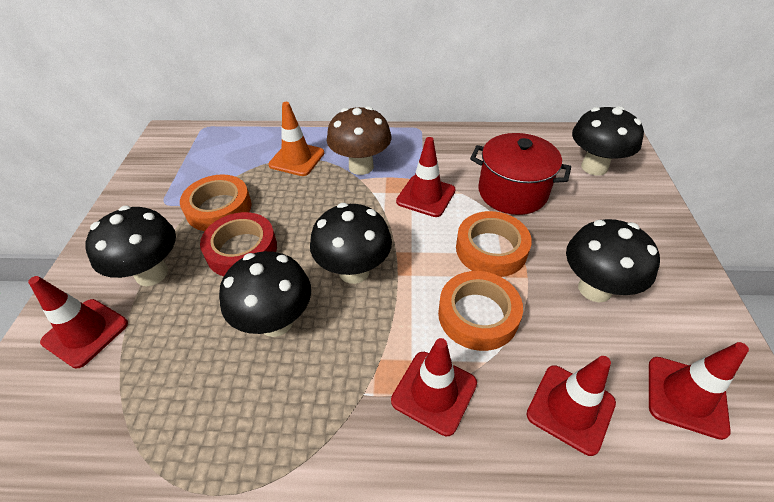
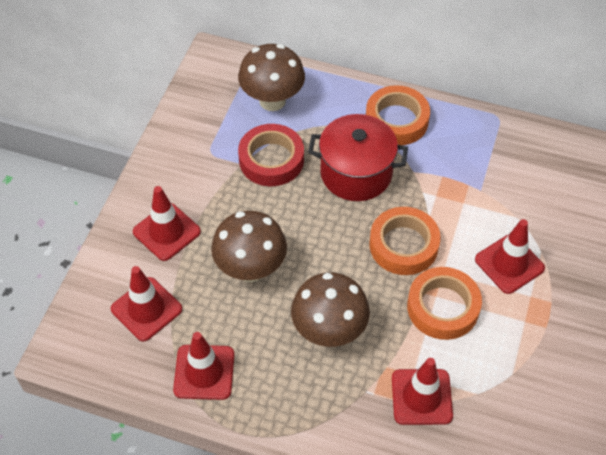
black mushroom: 5 -> 0
brown mushroom: 1 -> 3
orange traffic cone: 1 -> 0

